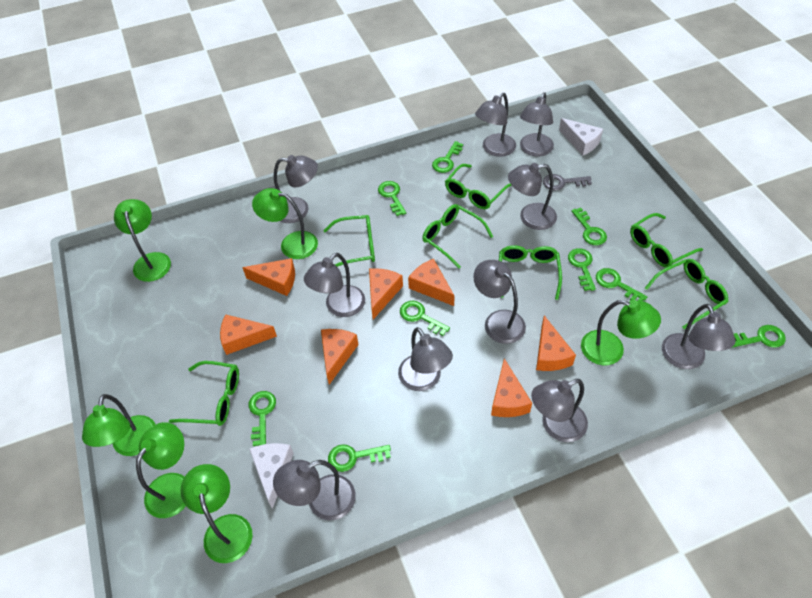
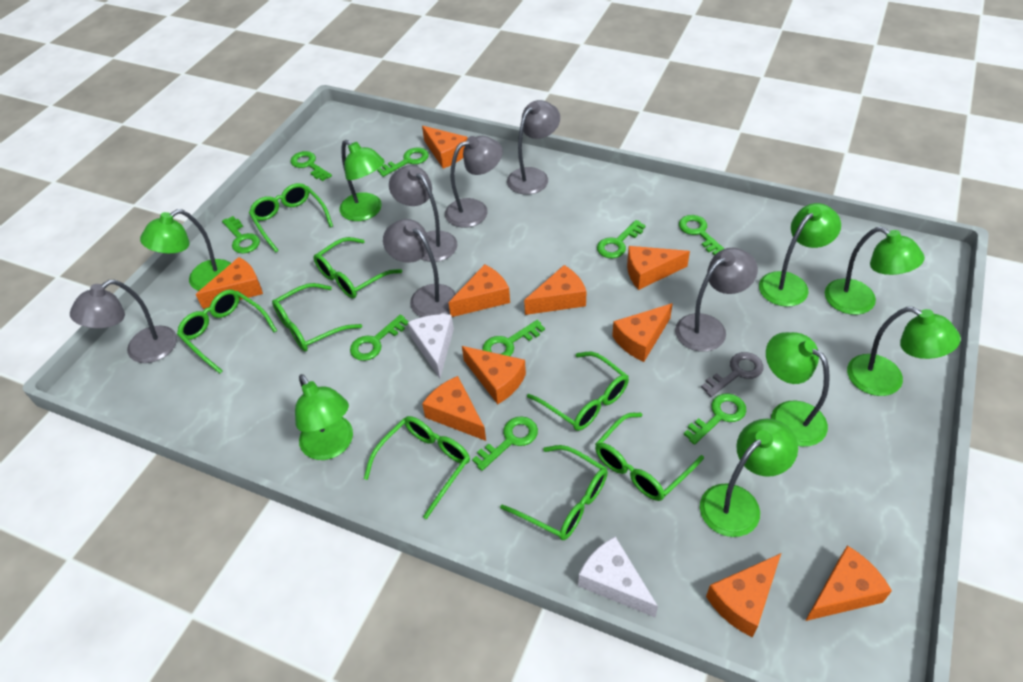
green glasses: 7 -> 8
green lamp: 6 -> 8
grey lamp: 10 -> 6
orange cheese: 7 -> 10

